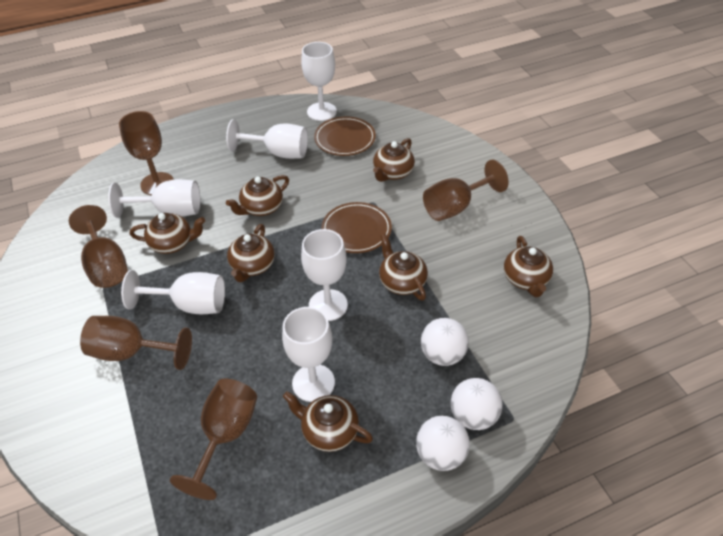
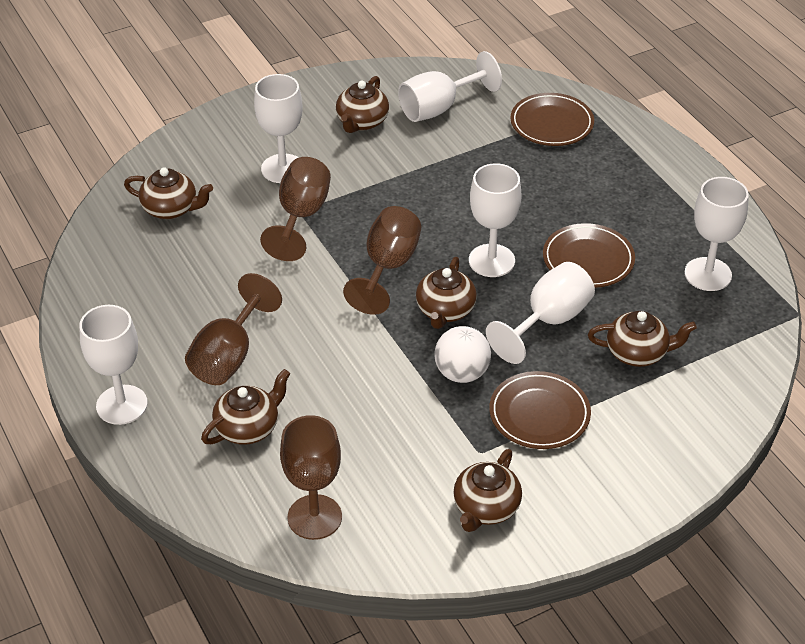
brown goblet: 5 -> 4
brown plate: 2 -> 3
brown teapot: 7 -> 6
white ball: 3 -> 1

